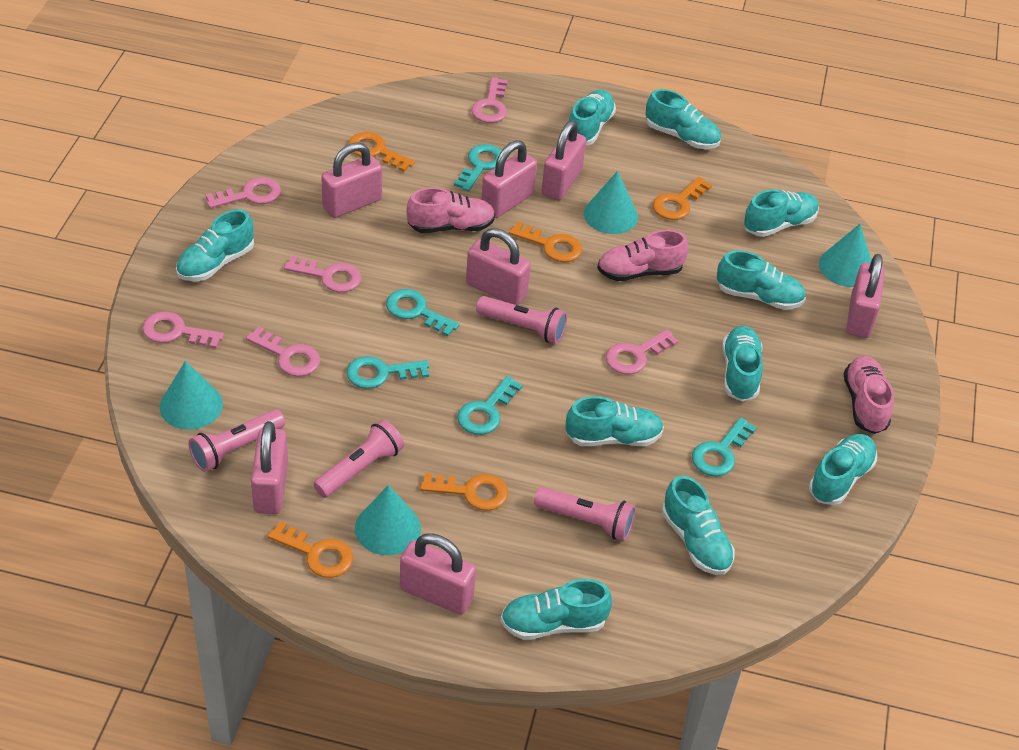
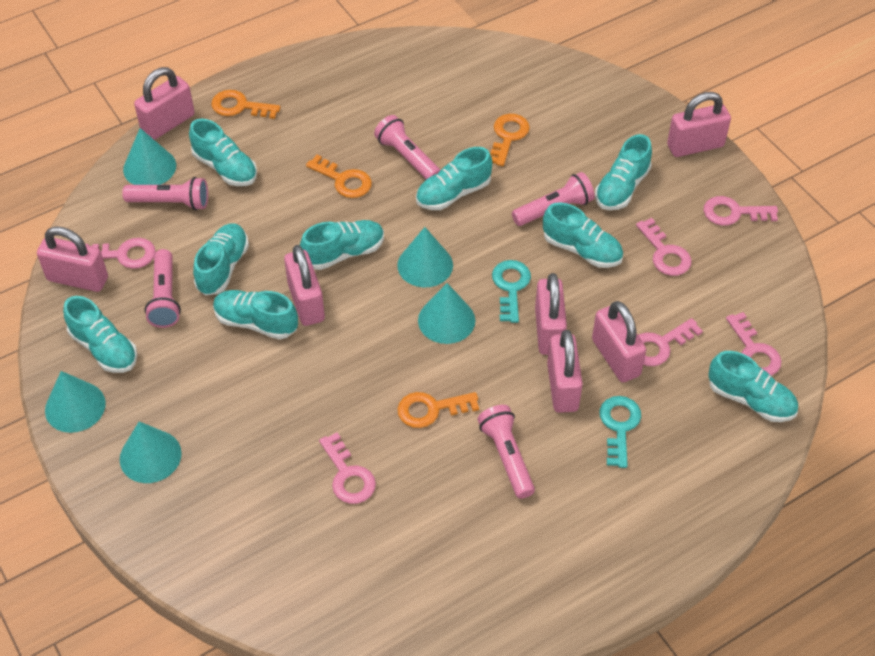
orange key: 5 -> 4
pink flashlight: 4 -> 5
pink shoe: 3 -> 0
turquoise cone: 4 -> 5
turquoise key: 5 -> 2
turquoise shoe: 10 -> 9

